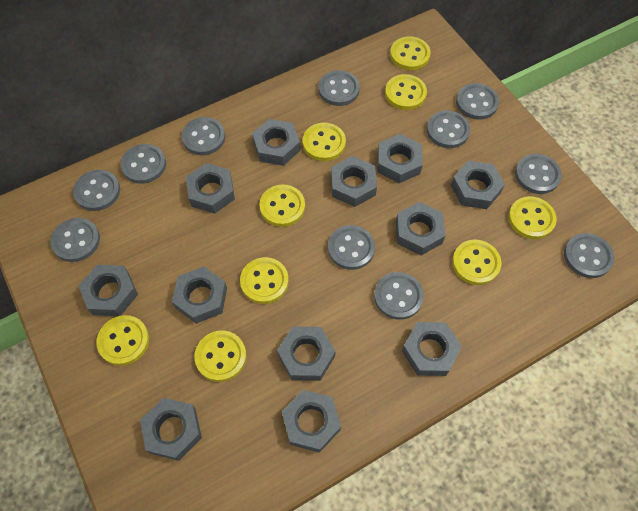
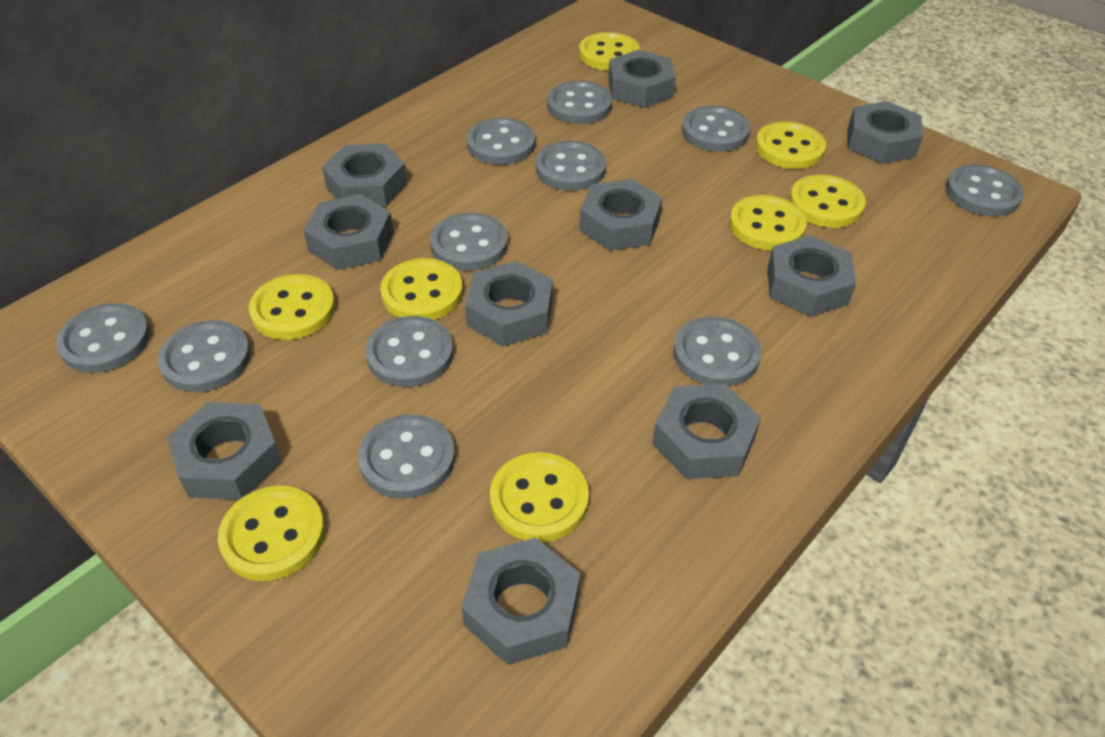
grey nut: 12 -> 10
yellow button: 9 -> 8

